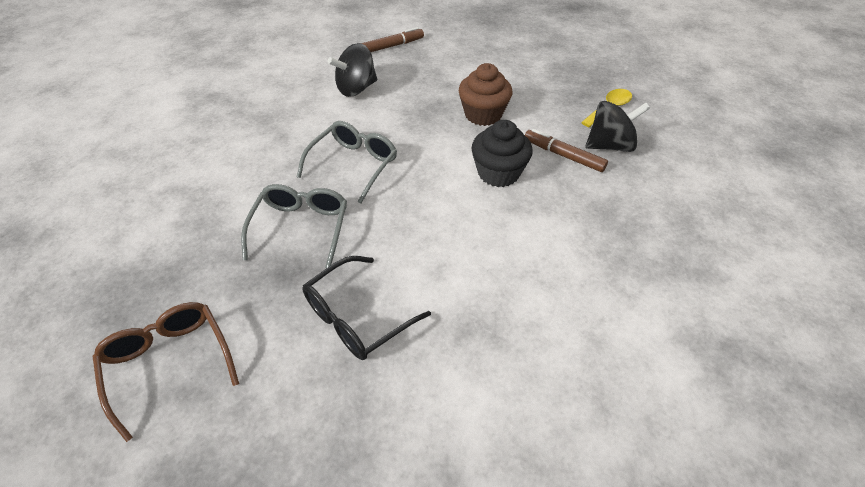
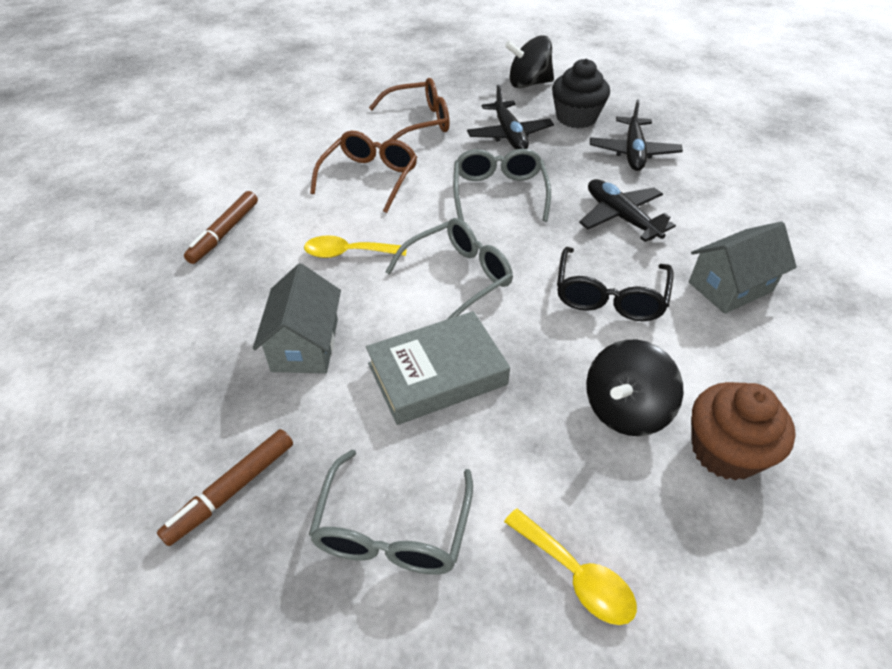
black plane: 0 -> 3
brown glasses: 1 -> 2
grey book: 0 -> 1
grey glasses: 2 -> 3
grey house: 0 -> 2
yellow spoon: 1 -> 2

